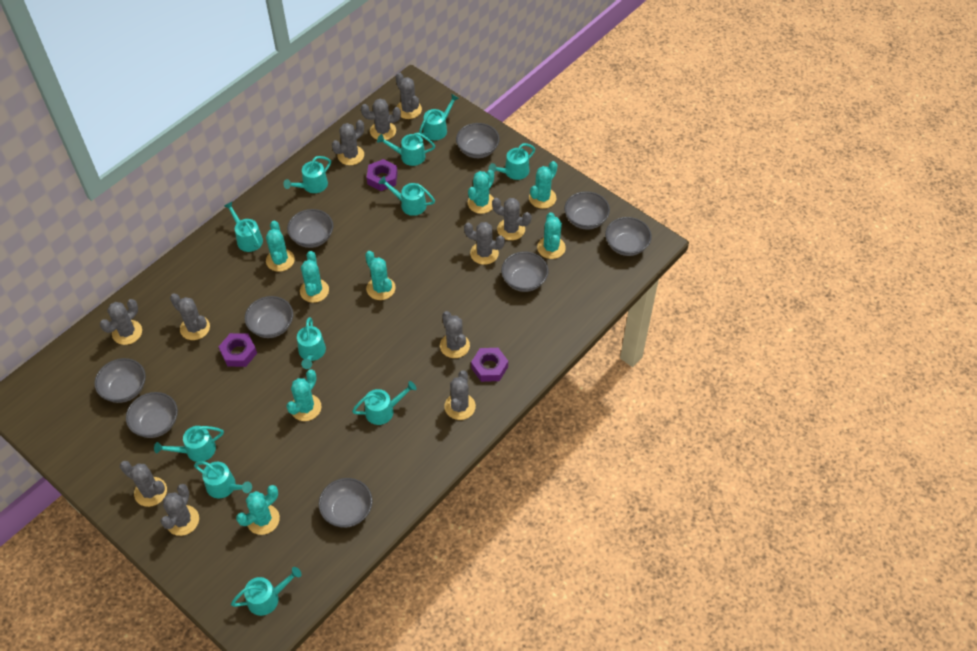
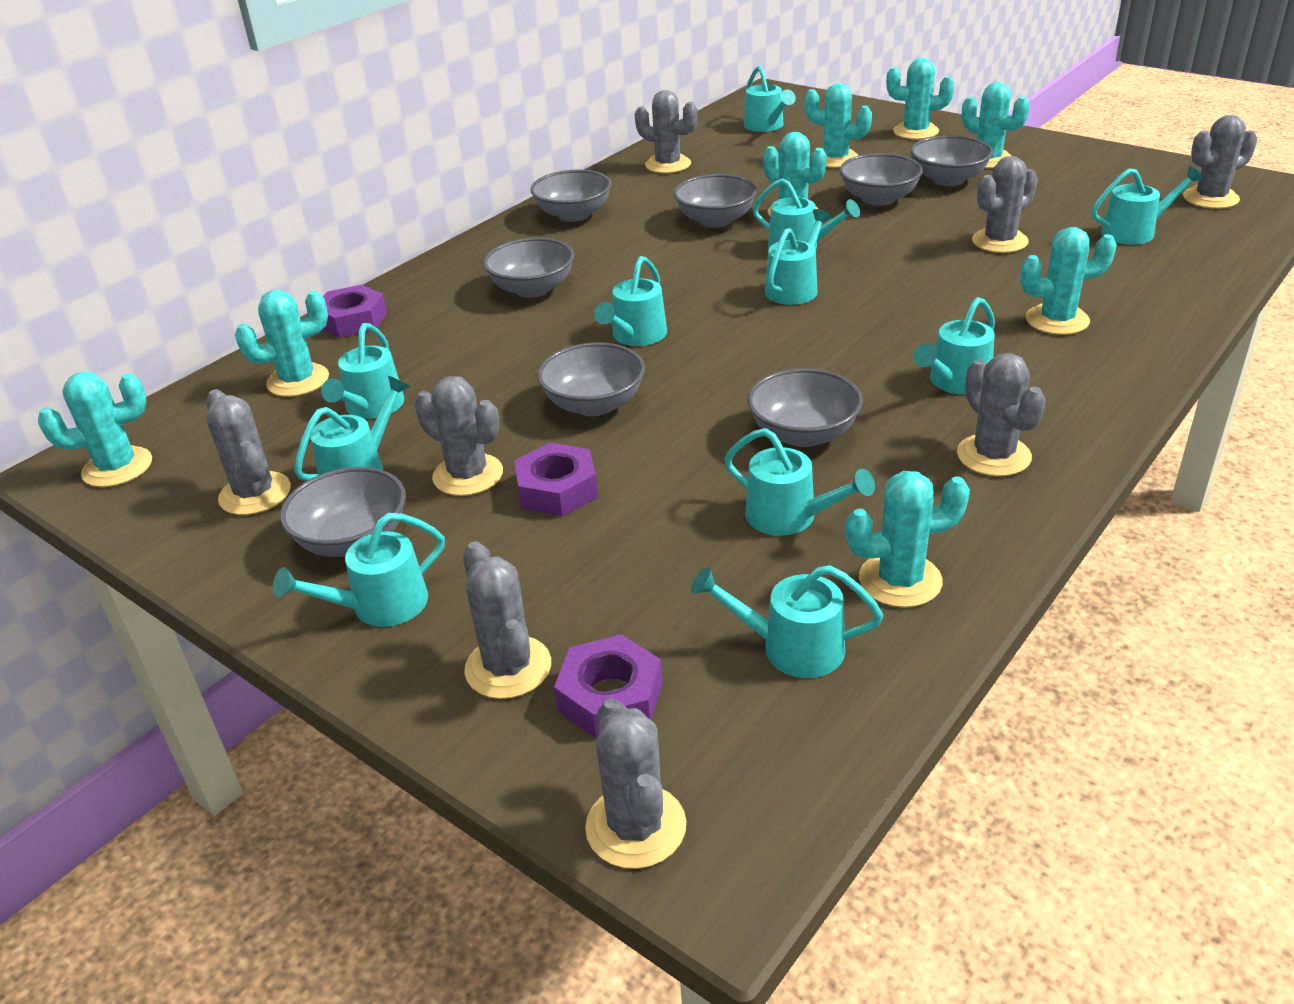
grey bowl: 9 -> 8
grey cactus: 11 -> 8

